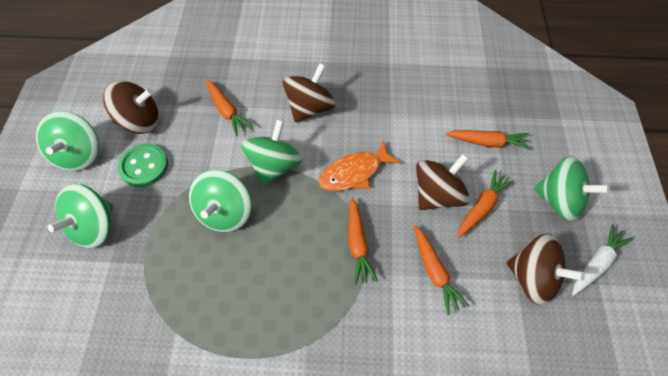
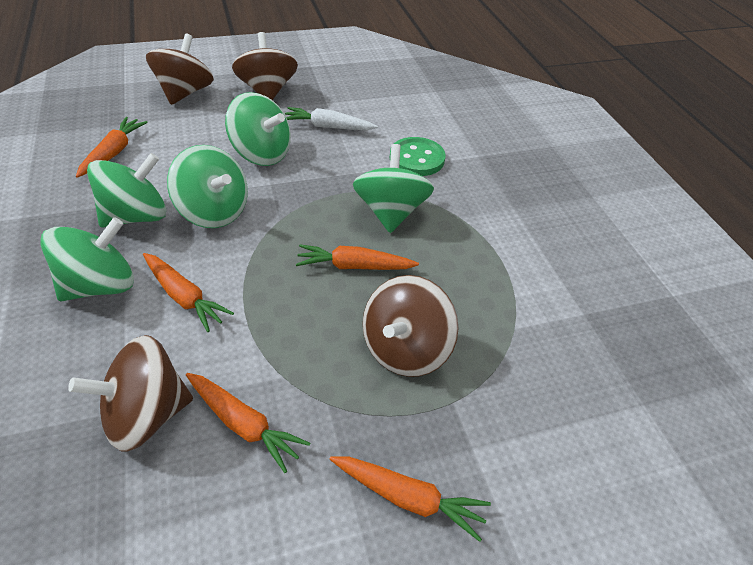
orange fish: 1 -> 0

